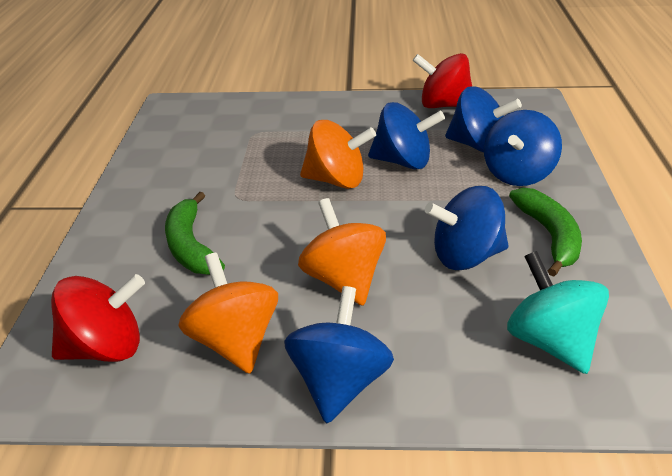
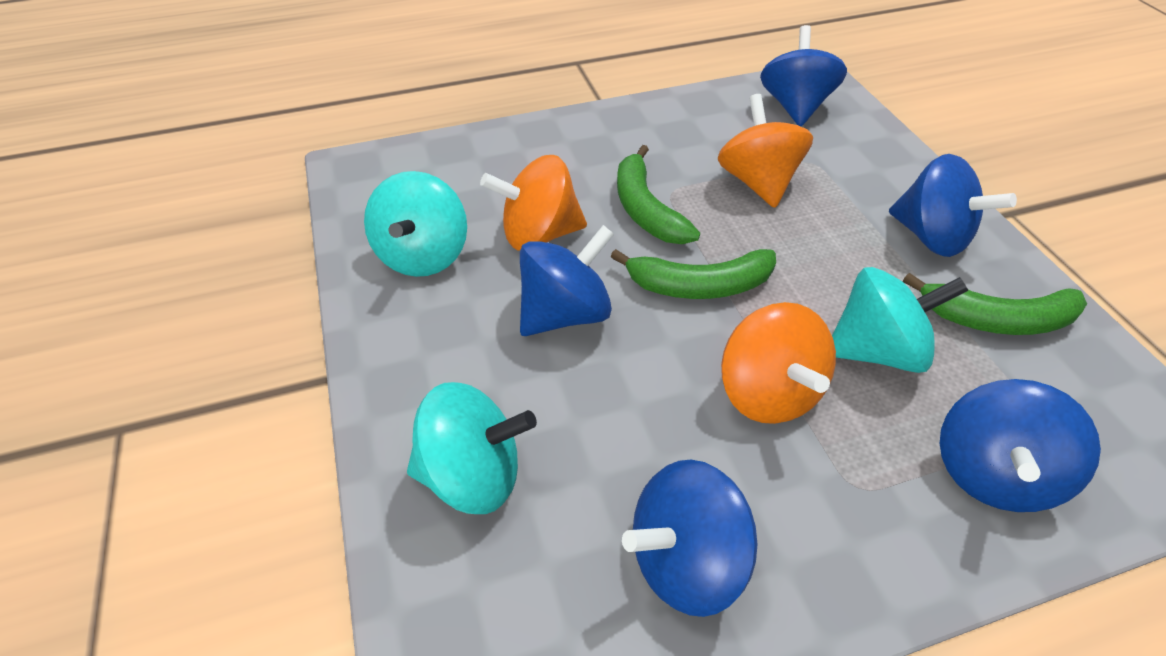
green banana: 2 -> 3
red spinning top: 2 -> 0
turquoise spinning top: 1 -> 3

